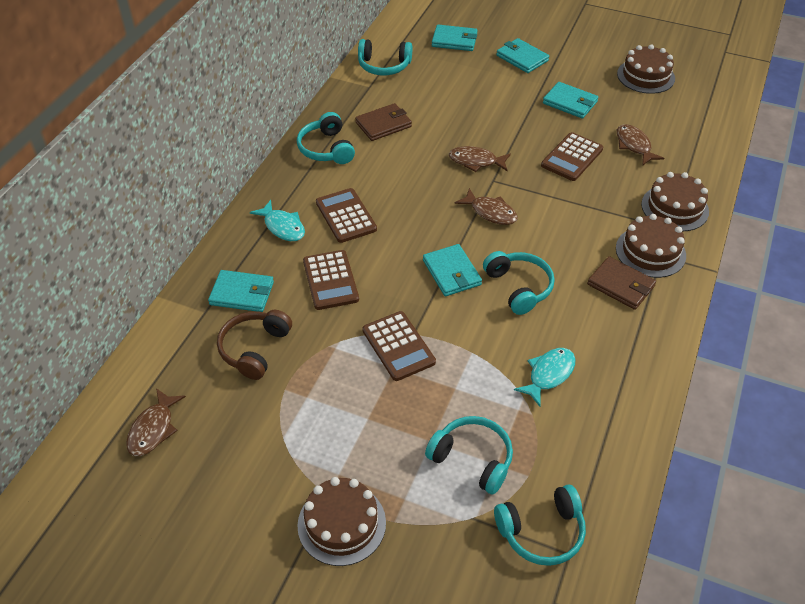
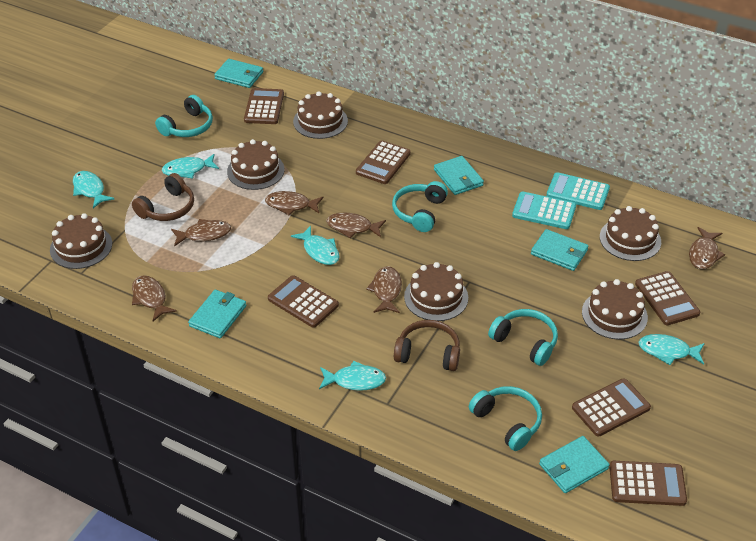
brown cake: 4 -> 6
brown calculator: 4 -> 6
brown fish: 4 -> 6
brown headphones: 1 -> 2
brown wallet: 2 -> 0
turquoise calculator: 0 -> 2
turquoise fish: 2 -> 5
turquoise headphones: 5 -> 4

